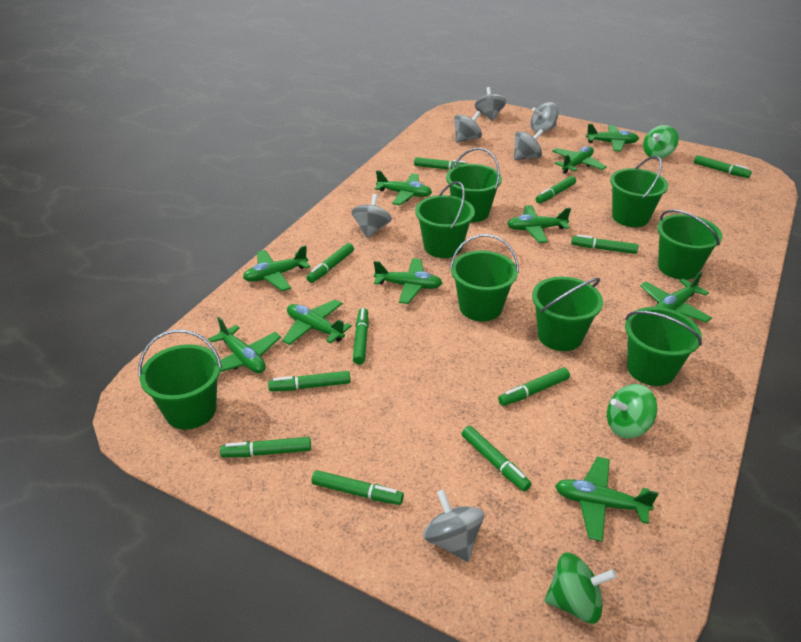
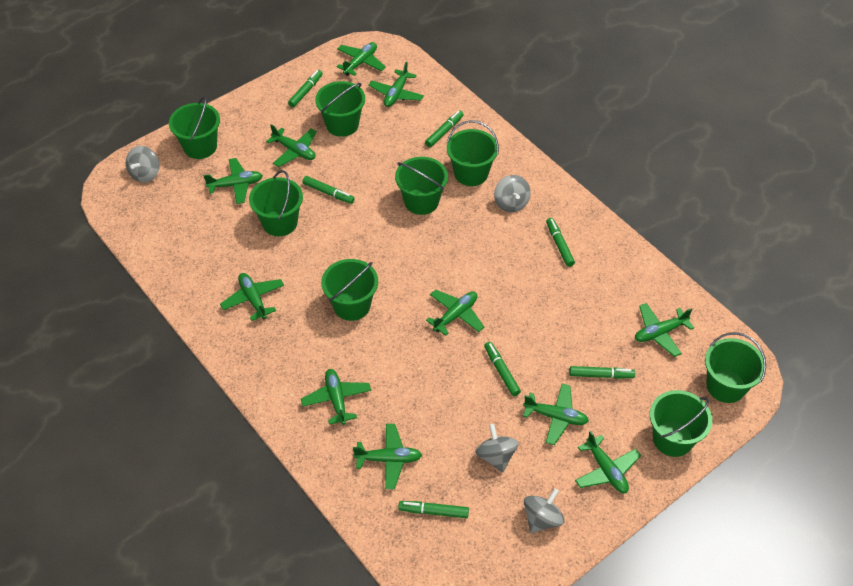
green marker: 11 -> 7
green plane: 10 -> 11
green spinning top: 3 -> 0
grey spinning top: 6 -> 4

